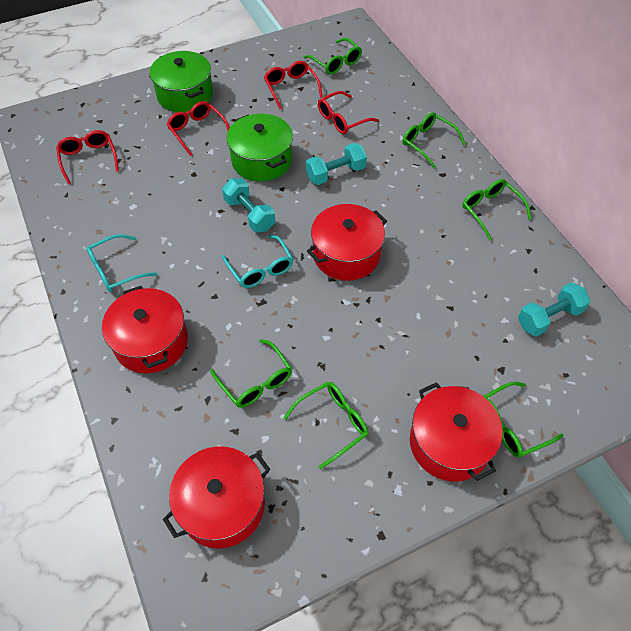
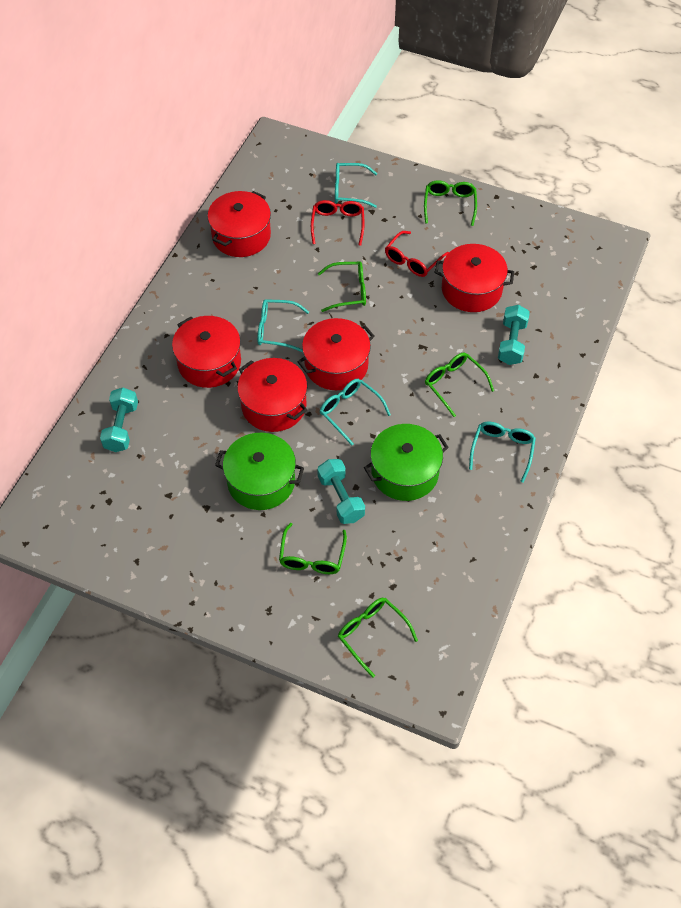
green glasses: 6 -> 5
red glasses: 4 -> 2
red pot: 4 -> 5
turquoise glasses: 2 -> 4

